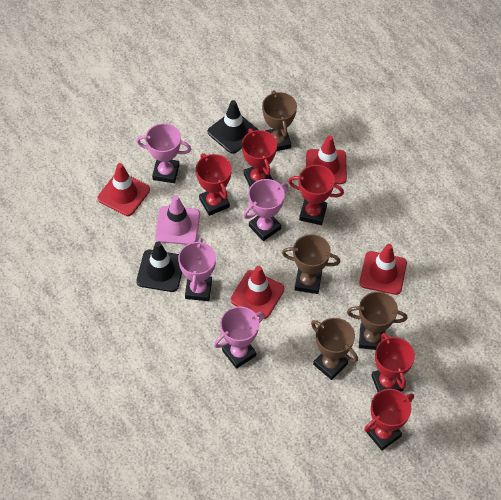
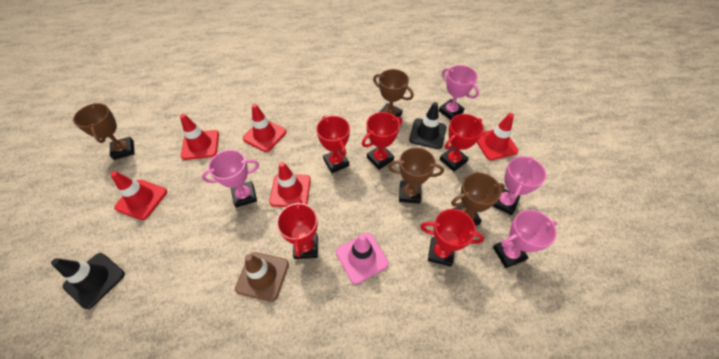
brown traffic cone: 0 -> 1
red traffic cone: 4 -> 5

